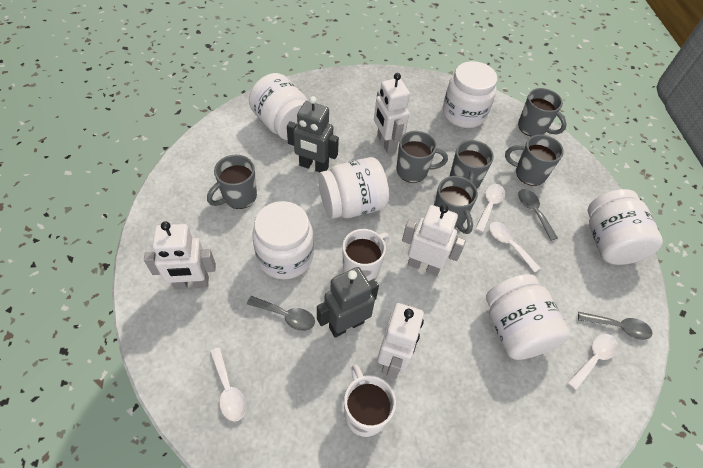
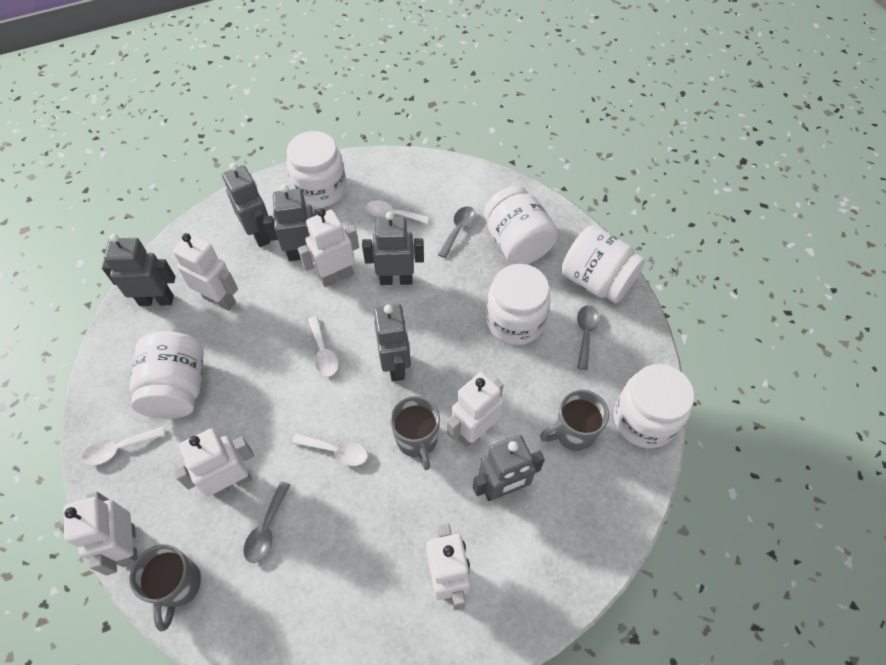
grey mug: 6 -> 3
grey robot: 2 -> 6
white mug: 2 -> 0
white robot: 4 -> 6

